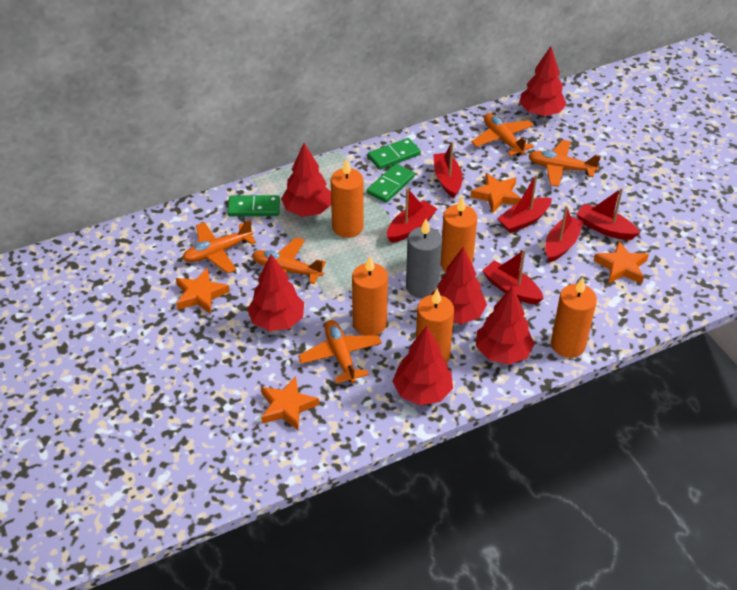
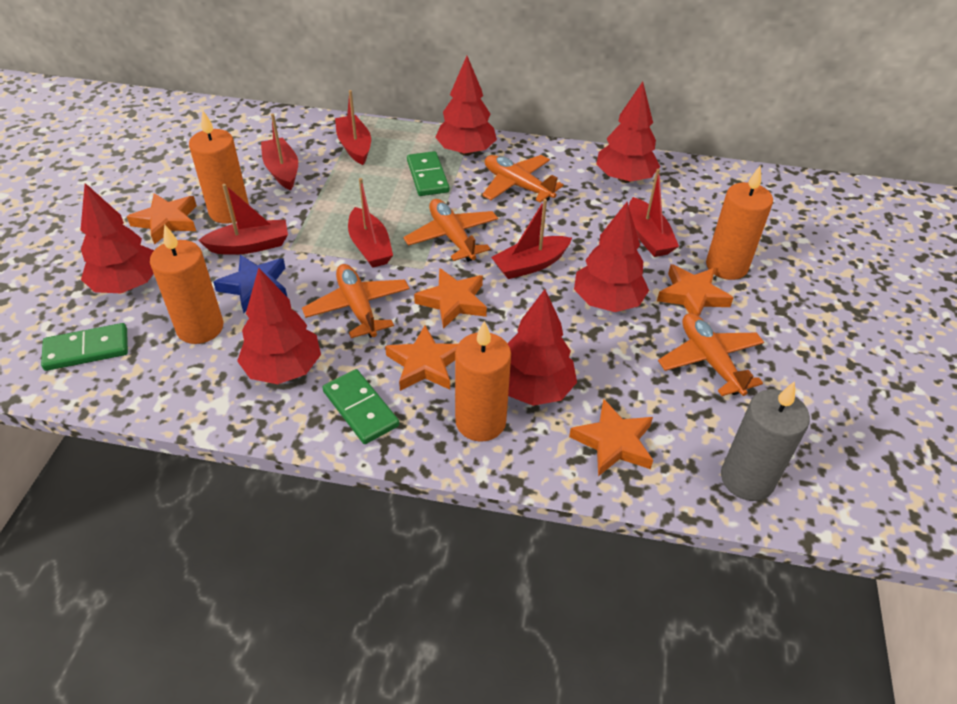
blue star: 0 -> 1
orange candle: 5 -> 4
orange plane: 5 -> 4
orange star: 4 -> 5

